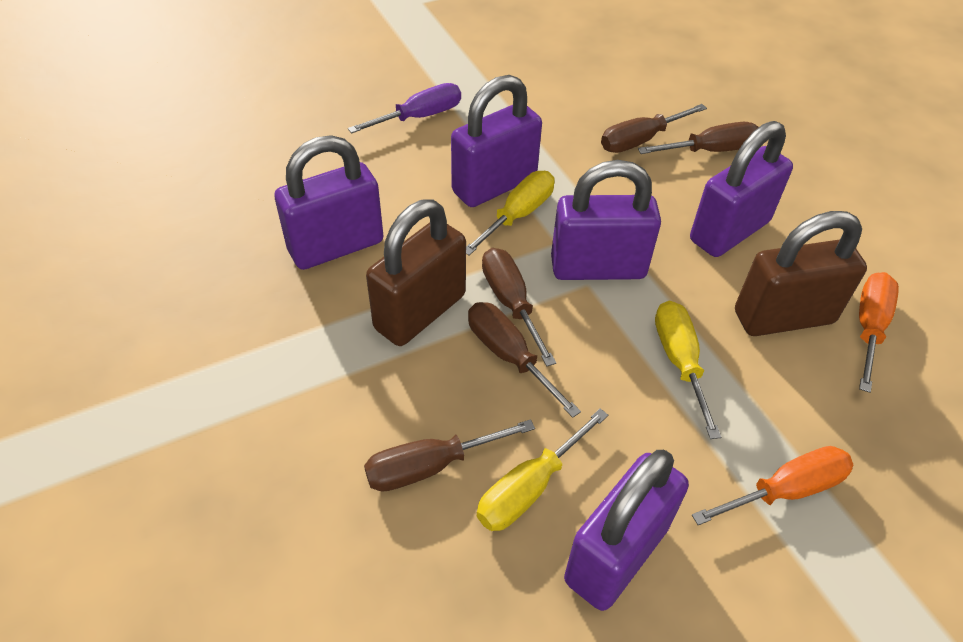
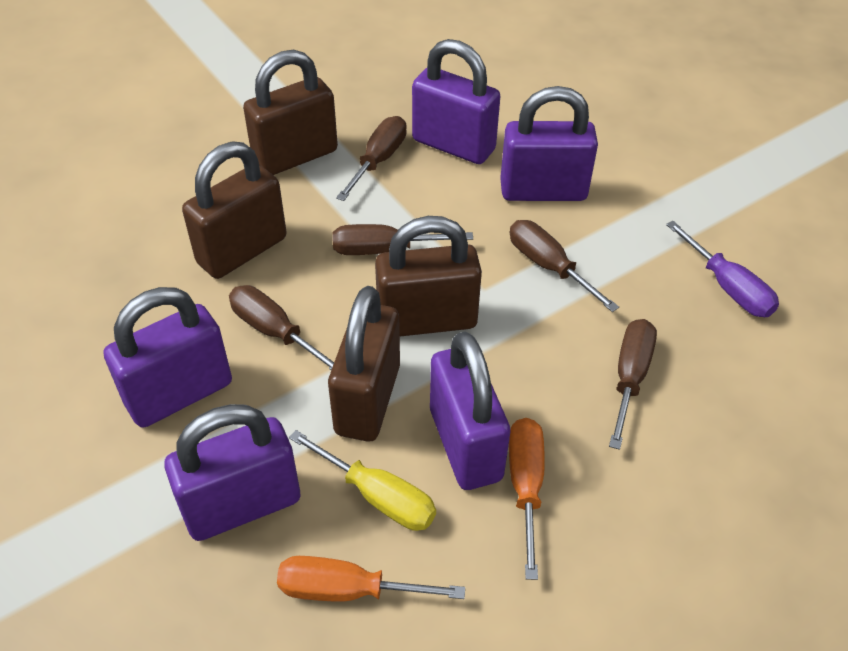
brown padlock: 2 -> 4
yellow screwdriver: 3 -> 1

